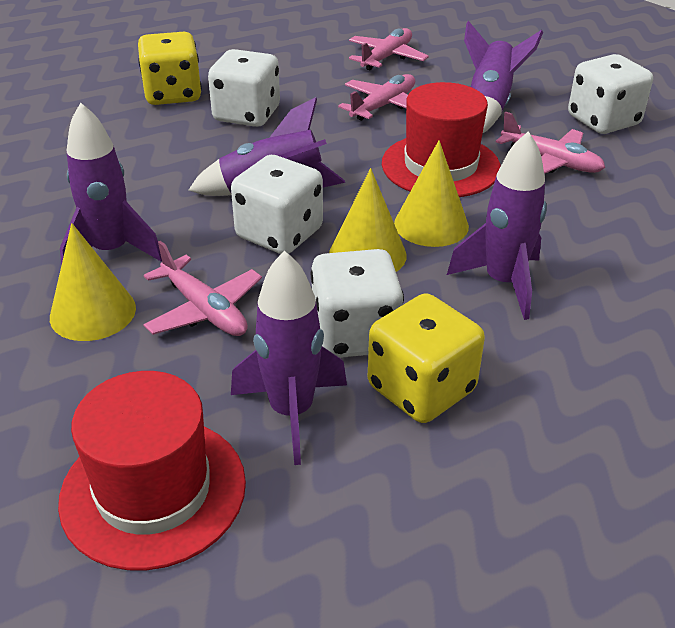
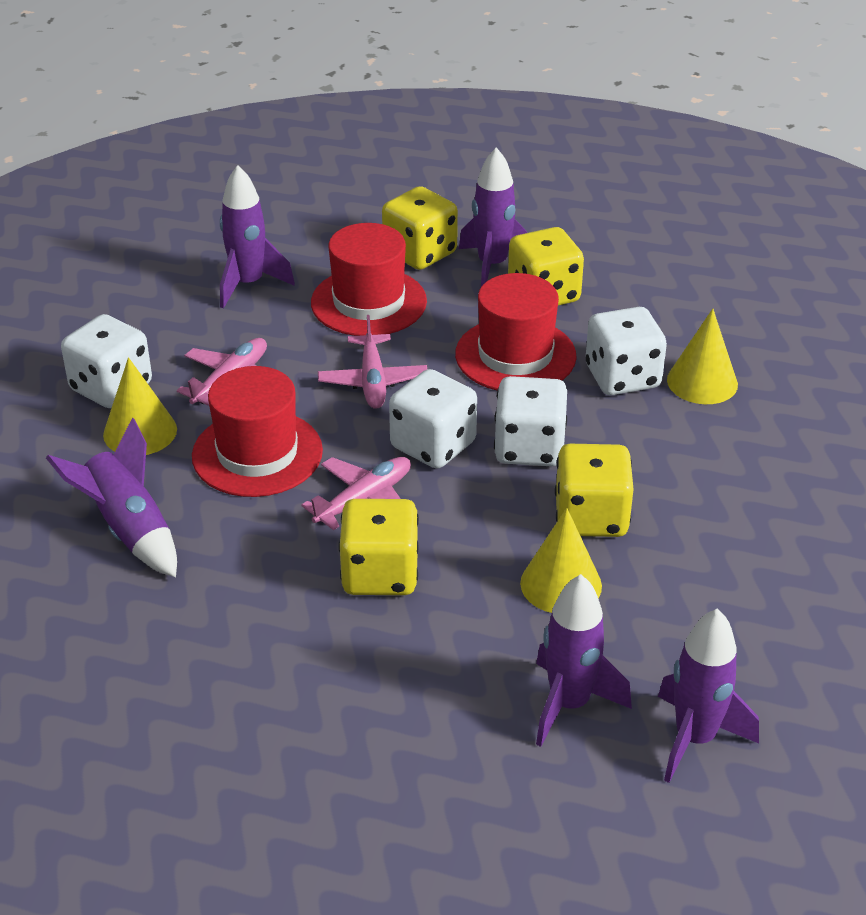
pink plane: 4 -> 3
red hat: 2 -> 3
yellow dice: 2 -> 4

